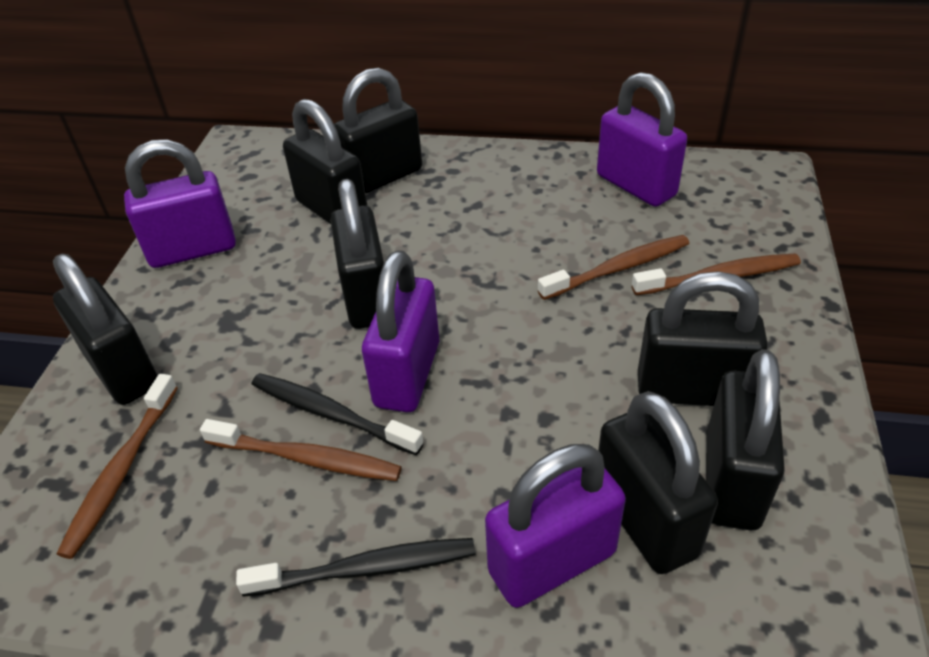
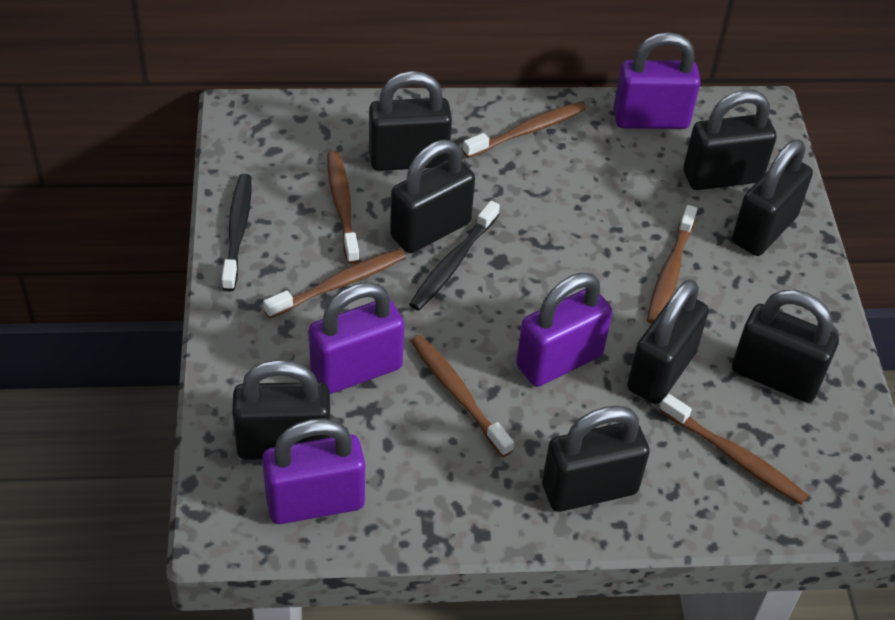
black padlock: 7 -> 8
brown toothbrush: 4 -> 6

